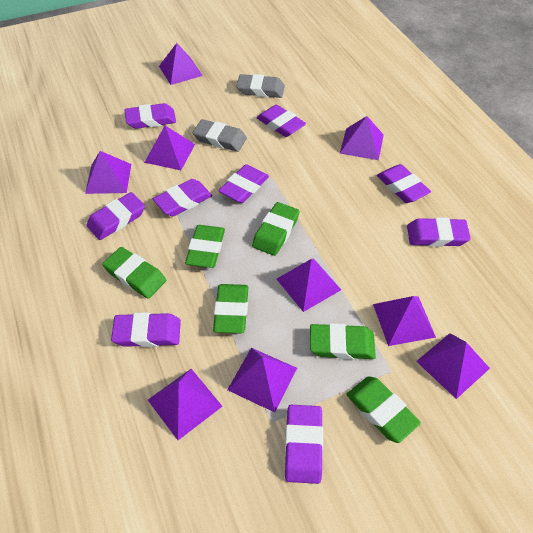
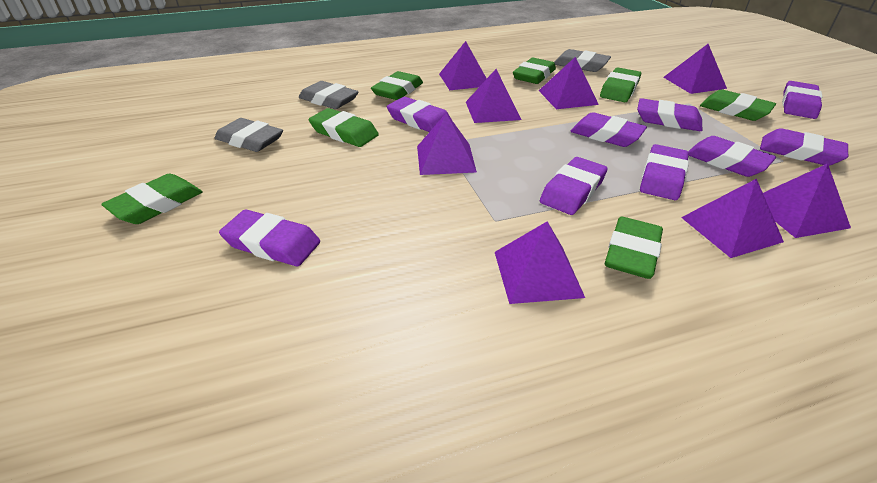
green eraser: 6 -> 7
grey eraser: 2 -> 3
purple pyramid: 9 -> 8

